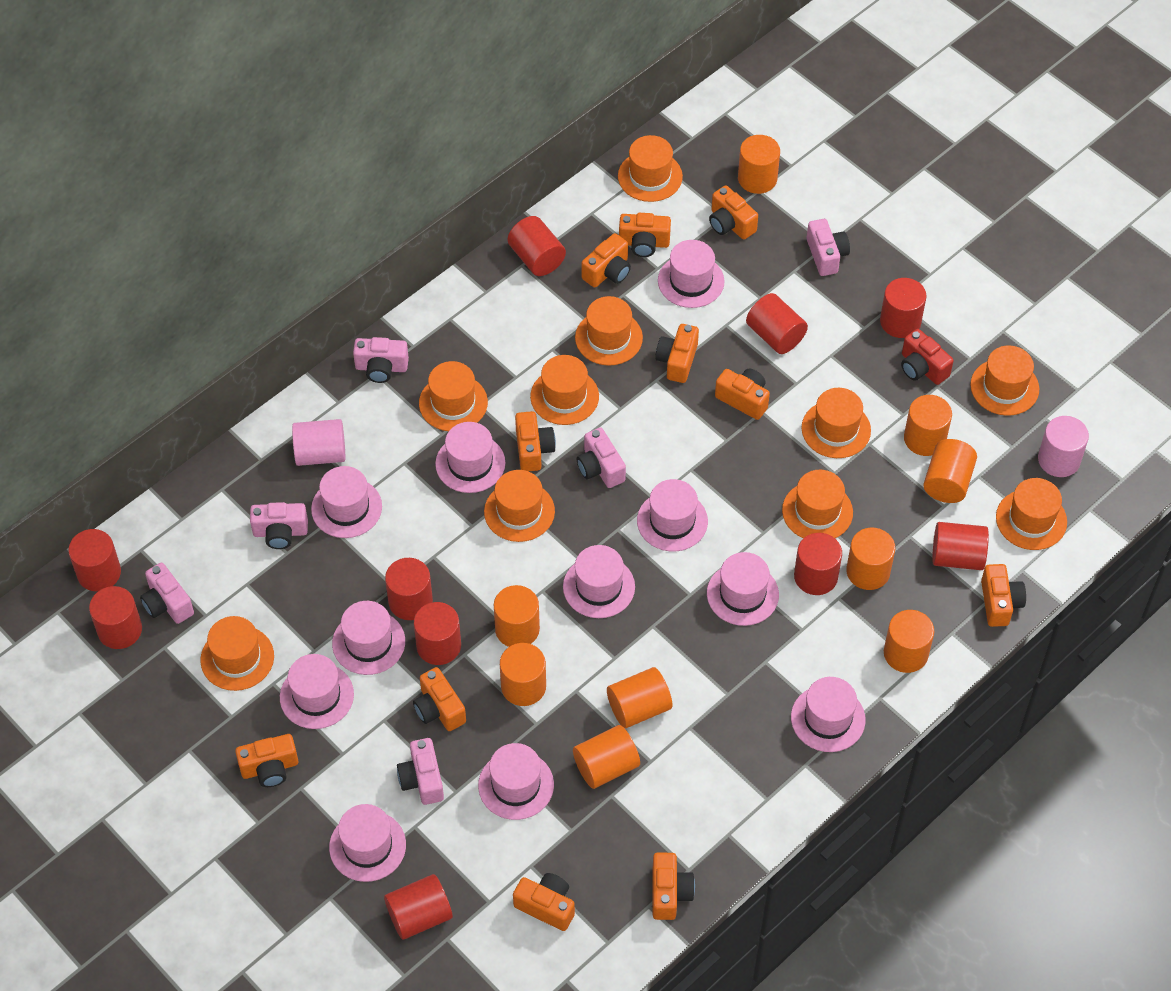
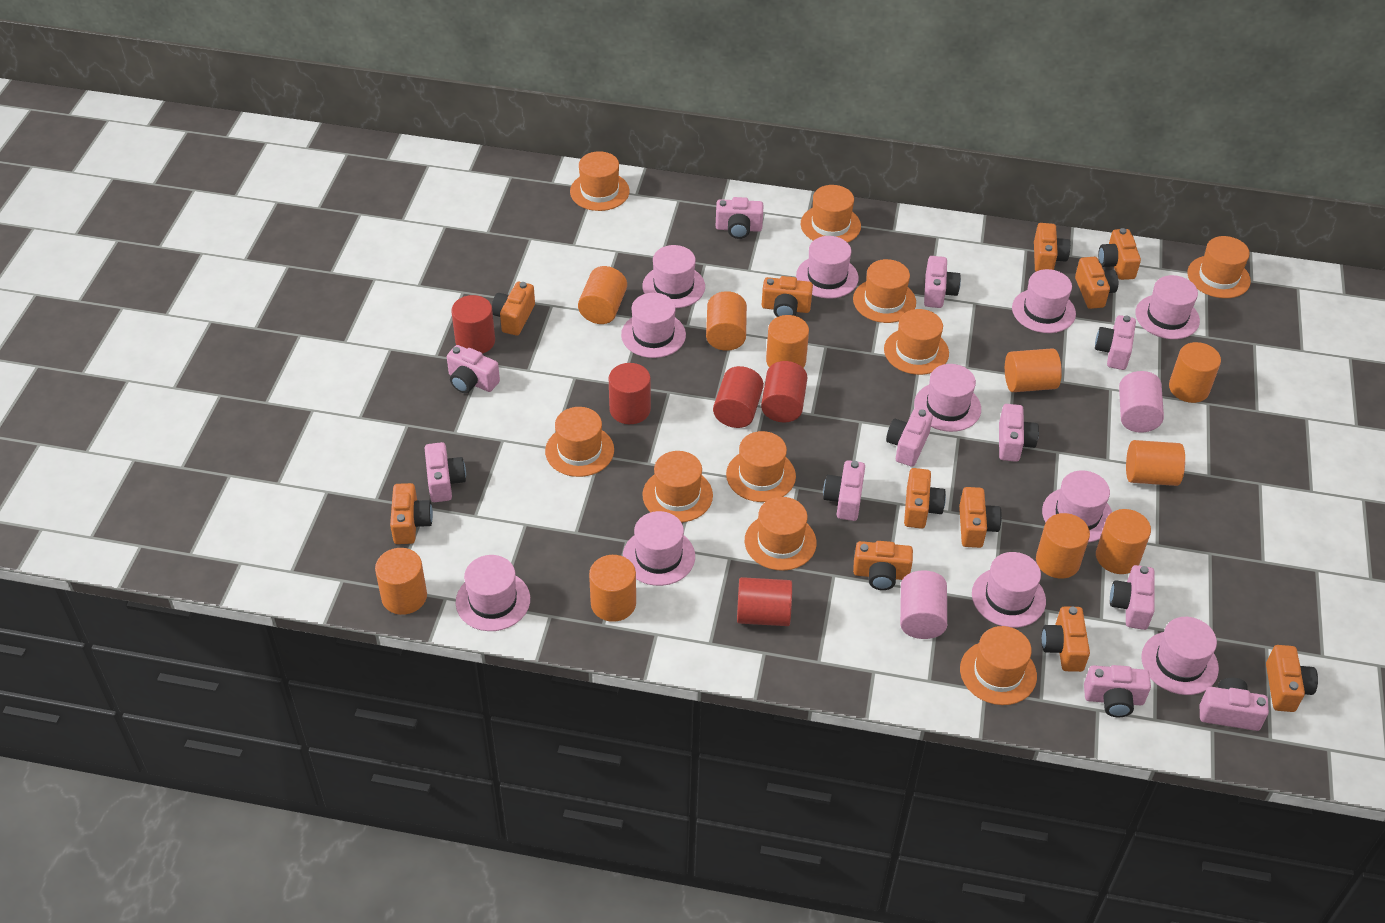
orange cylinder: 9 -> 10
pink camera: 6 -> 11
red camera: 1 -> 0
red cylinder: 10 -> 5

